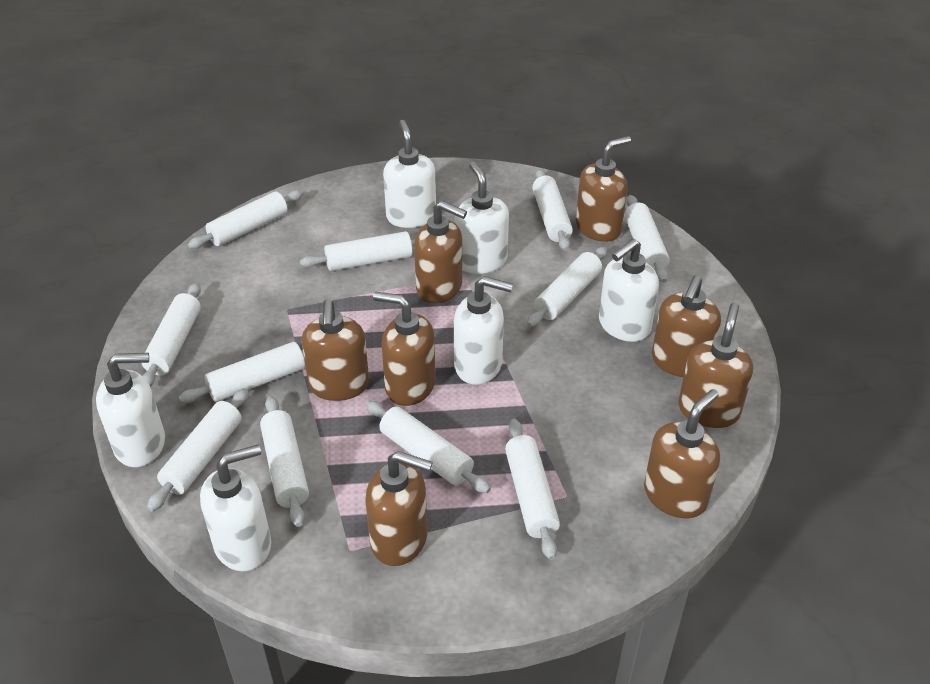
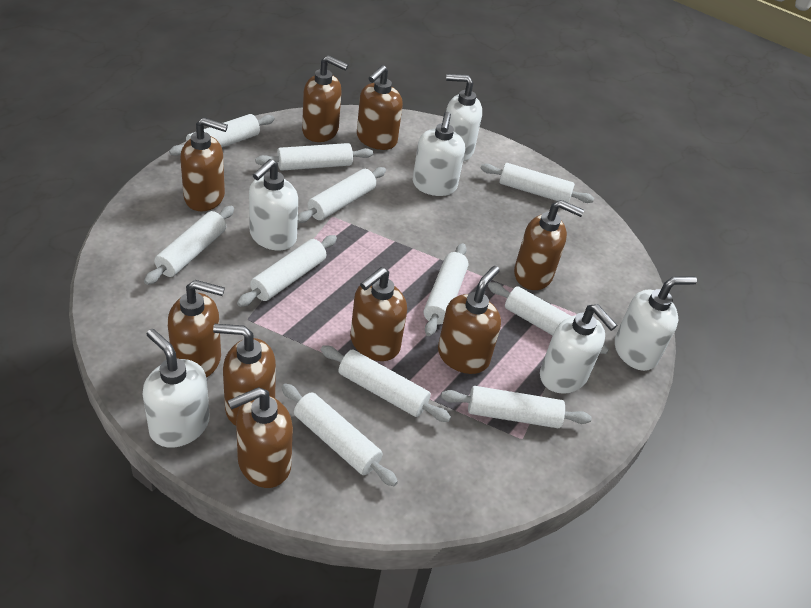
brown soap dispenser: 8 -> 9

